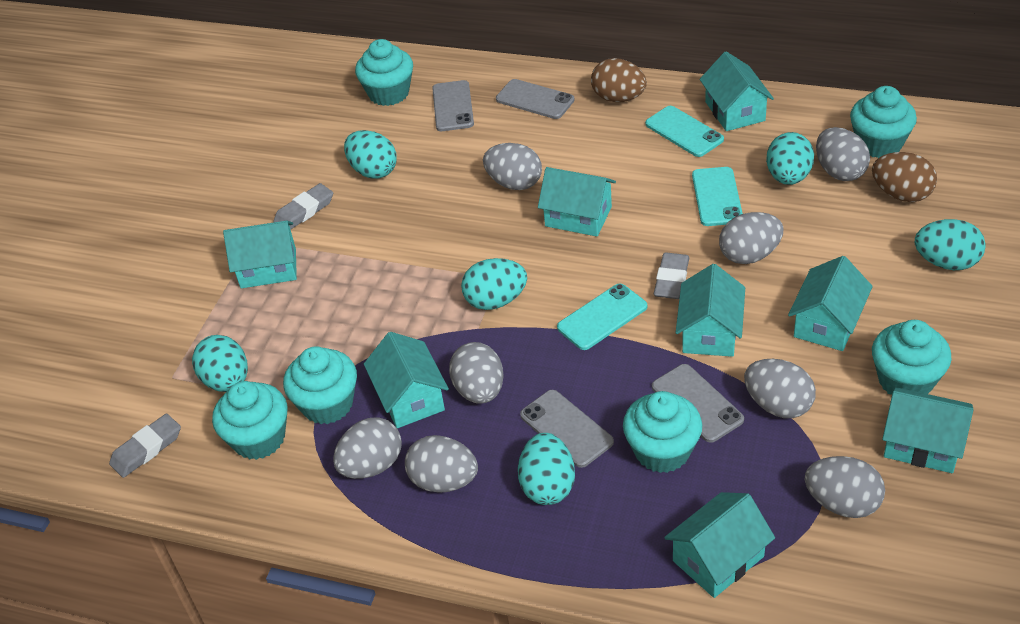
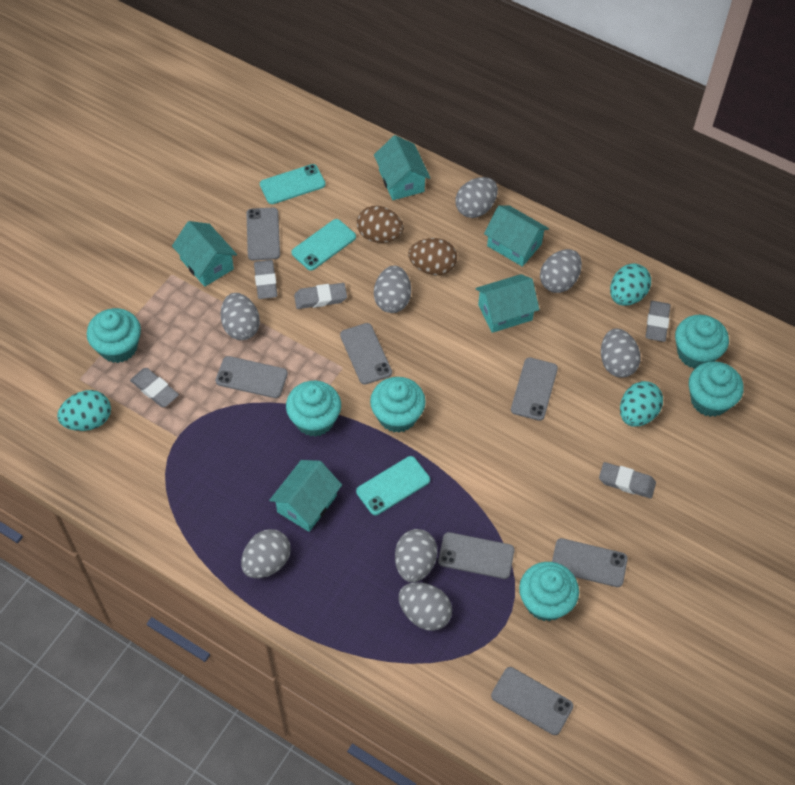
grey eraser: 3 -> 5
grey phone: 4 -> 7
turquoise egg: 6 -> 3
turquoise house: 8 -> 5

